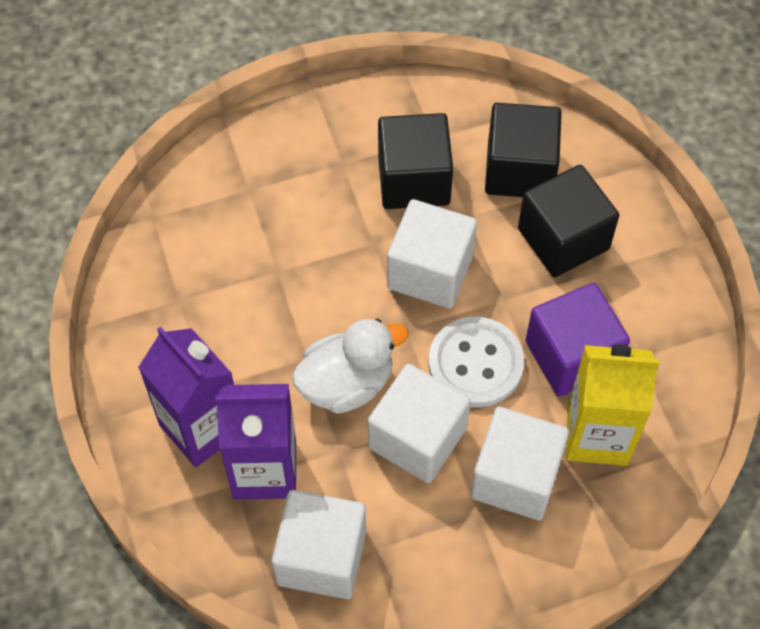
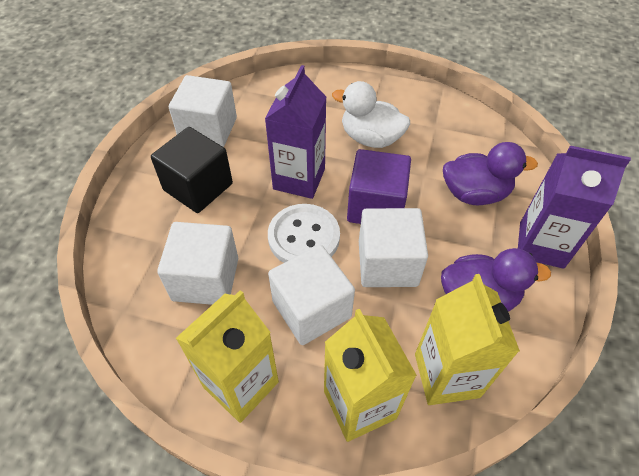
black cube: 3 -> 1
purple duck: 0 -> 2
yellow carton: 1 -> 3

